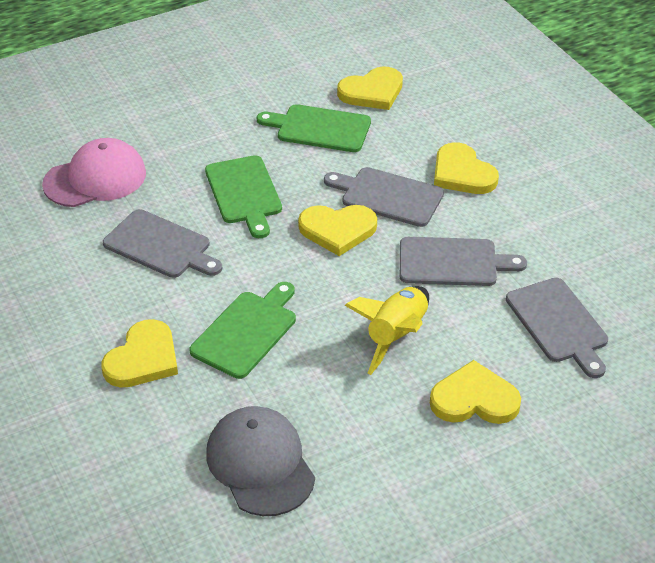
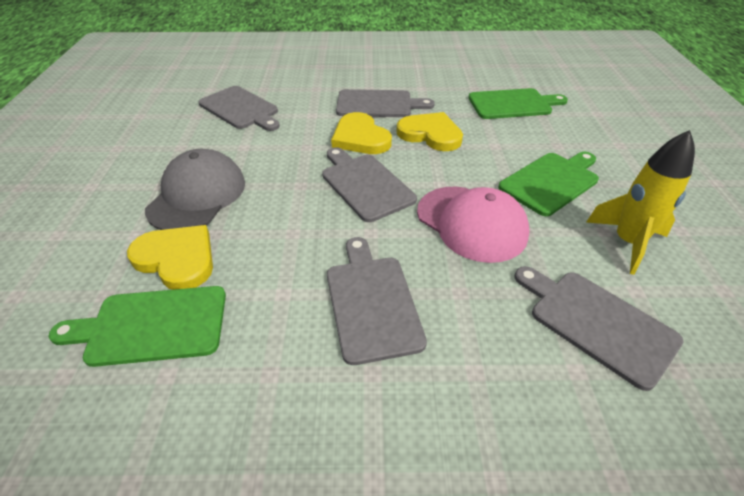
grey cutting board: 4 -> 5
yellow heart: 5 -> 3

